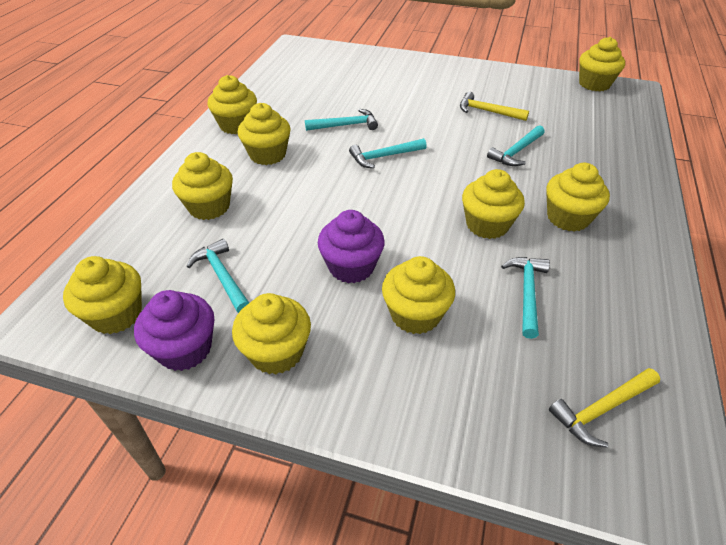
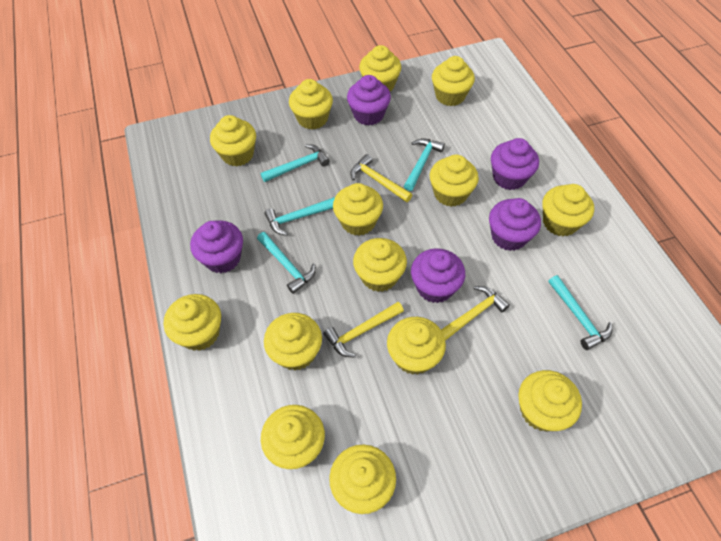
purple cupcake: 2 -> 5
yellow cupcake: 9 -> 14
yellow hammer: 2 -> 3

